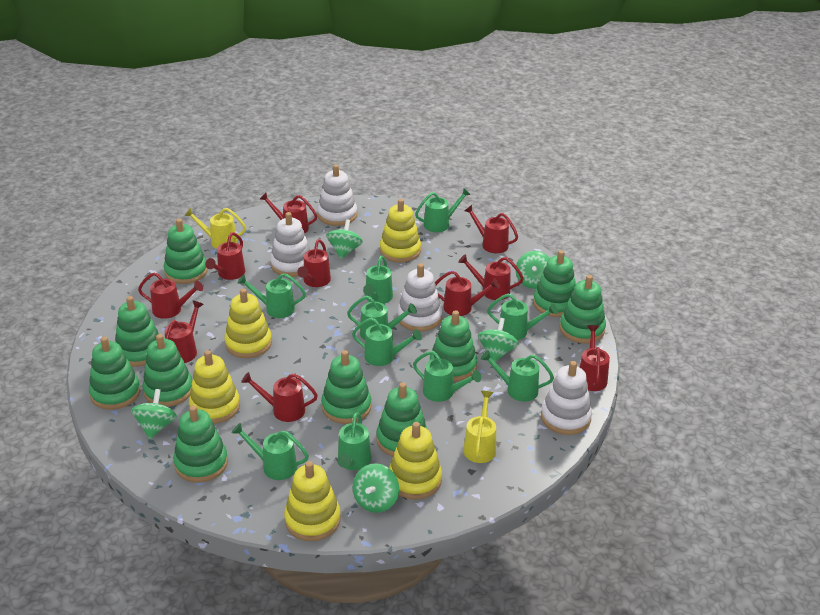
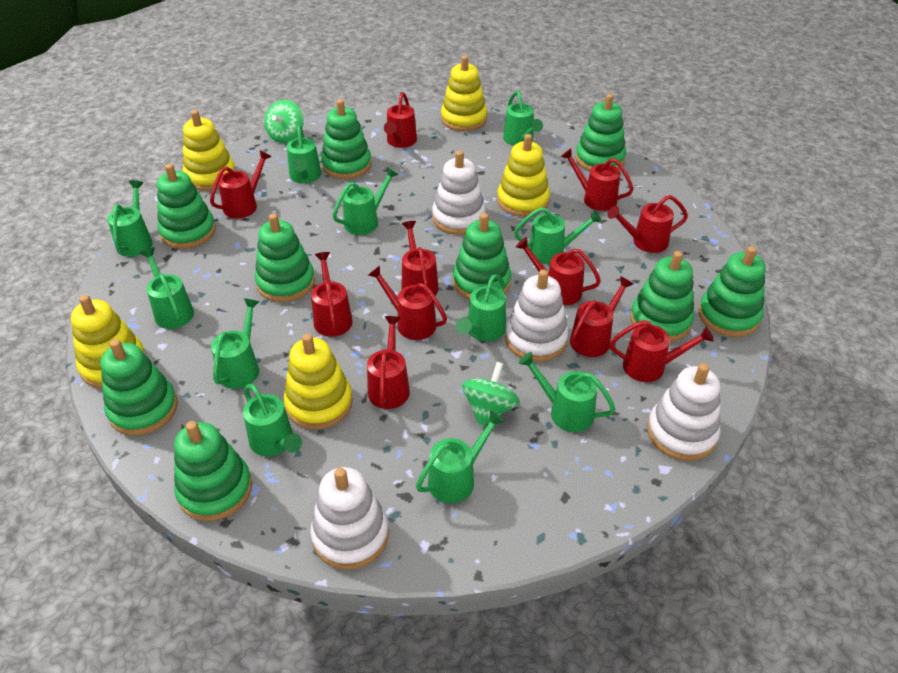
green spinning top: 5 -> 2
green stacking toy: 10 -> 9
green watering can: 10 -> 11
red watering can: 10 -> 11
yellow watering can: 2 -> 0

